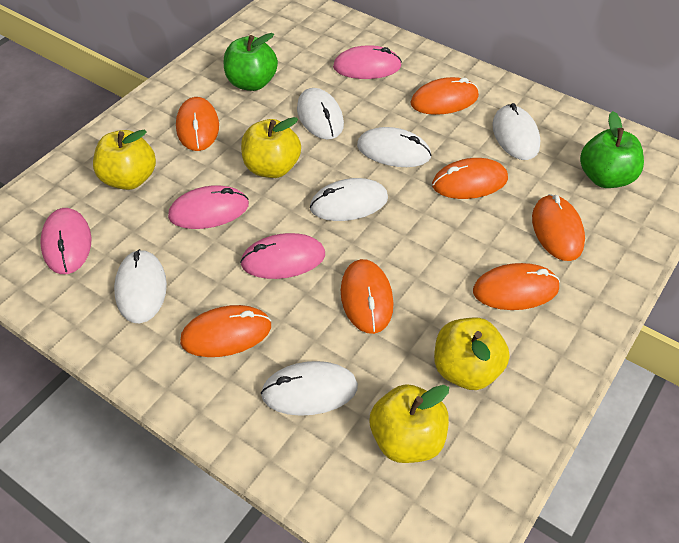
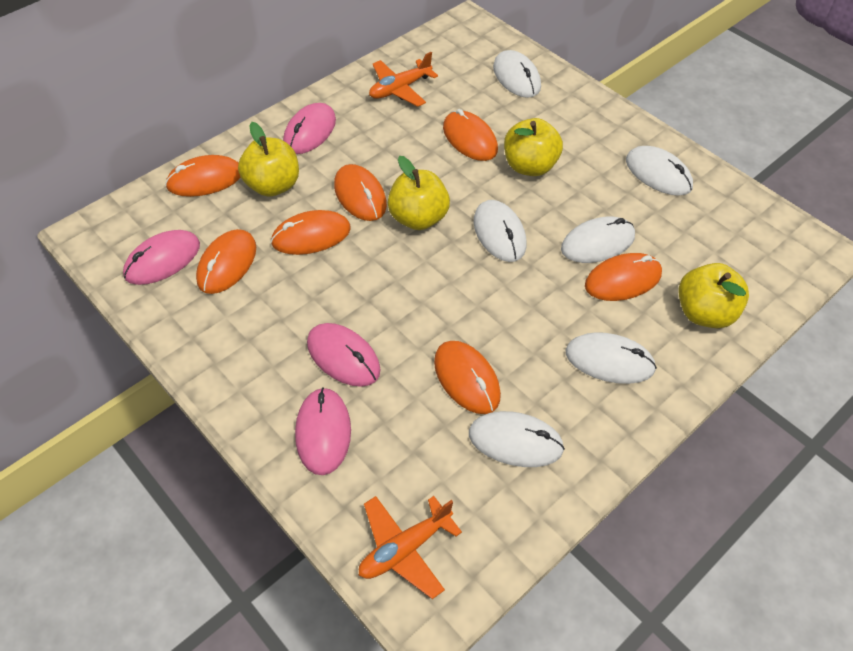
green apple: 2 -> 0
orange plane: 0 -> 2

